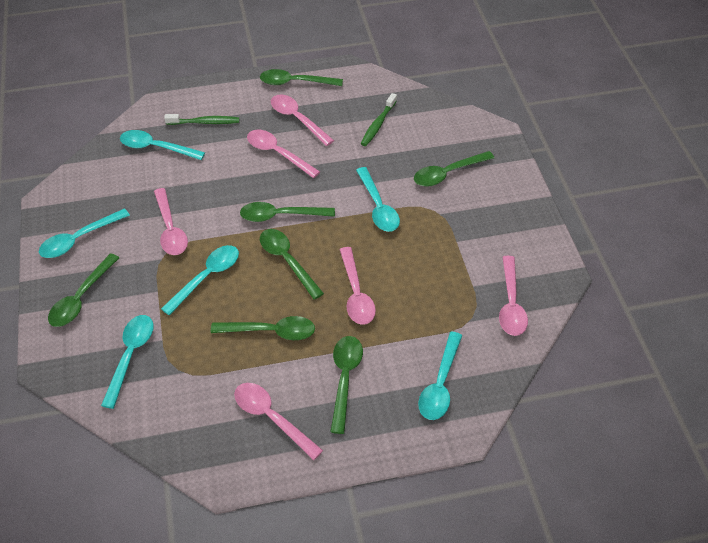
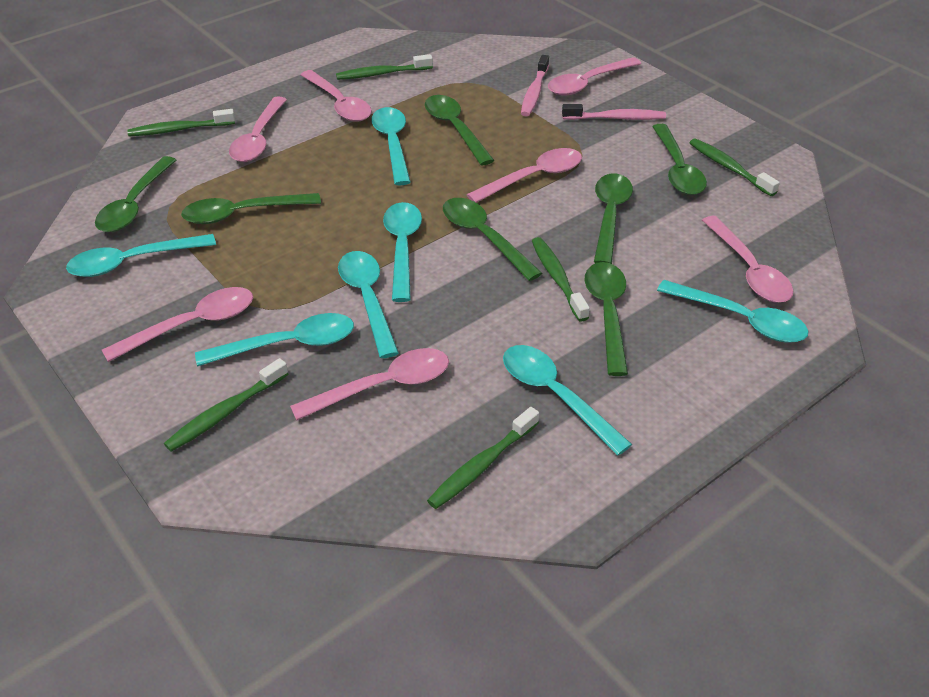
green toothbrush: 2 -> 6
pink spoon: 6 -> 7
pink toothbrush: 0 -> 2
turquoise spoon: 6 -> 7

